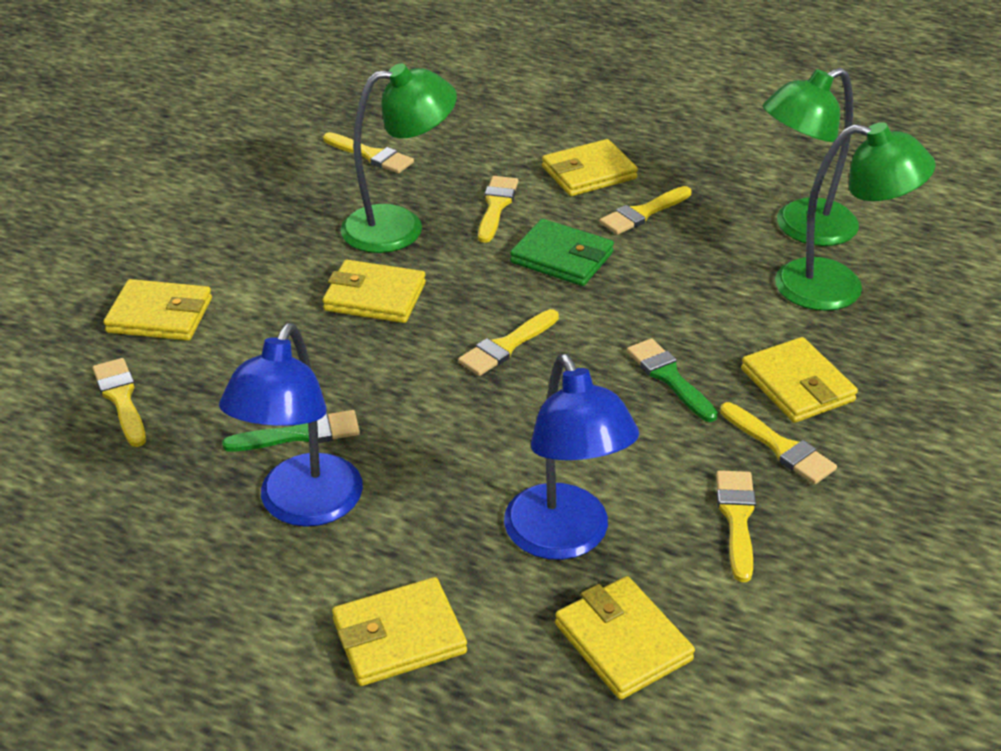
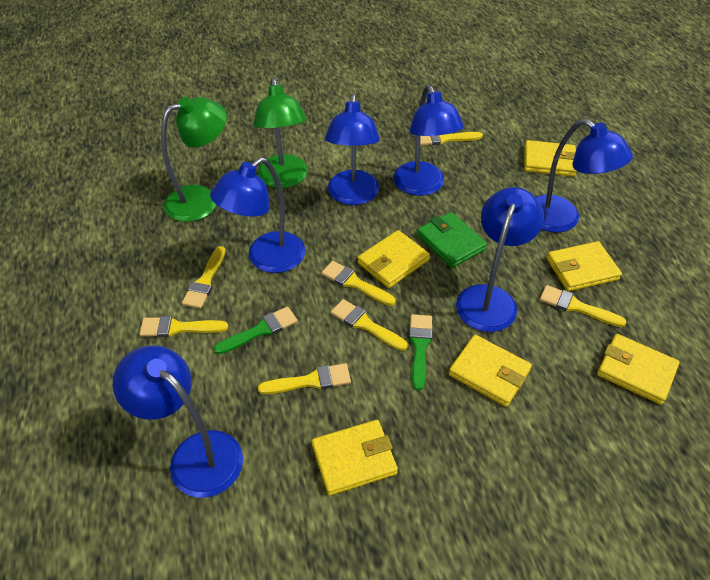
blue lamp: 2 -> 6
green lamp: 3 -> 2

